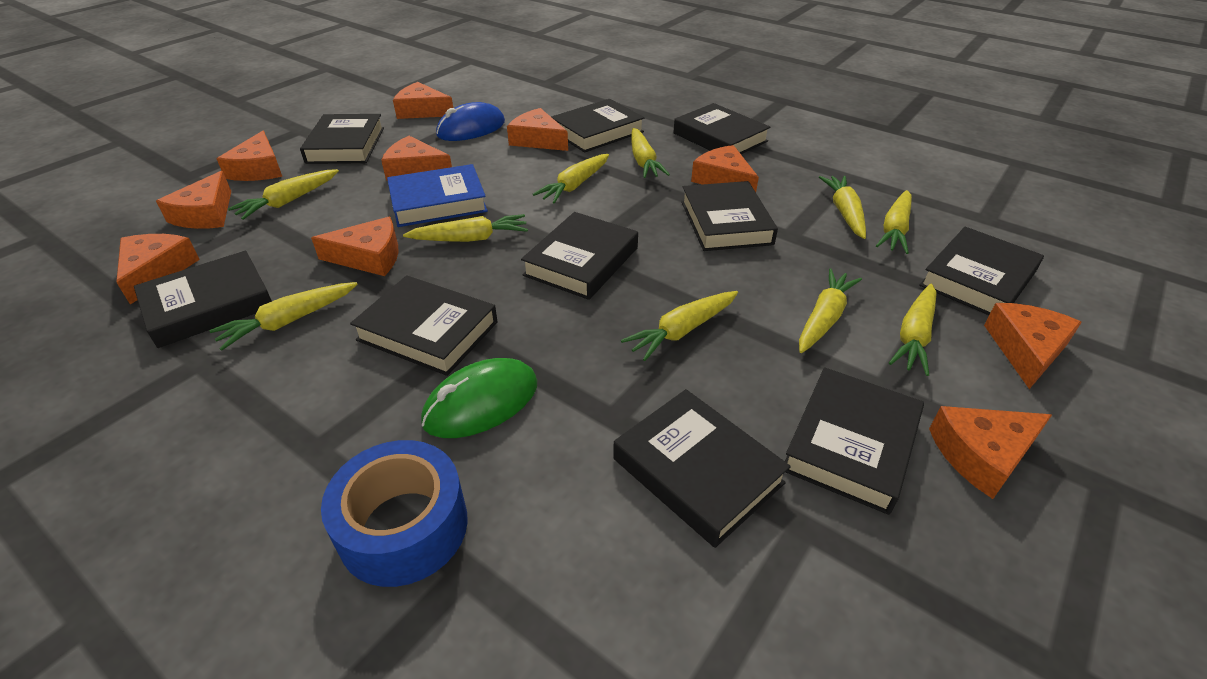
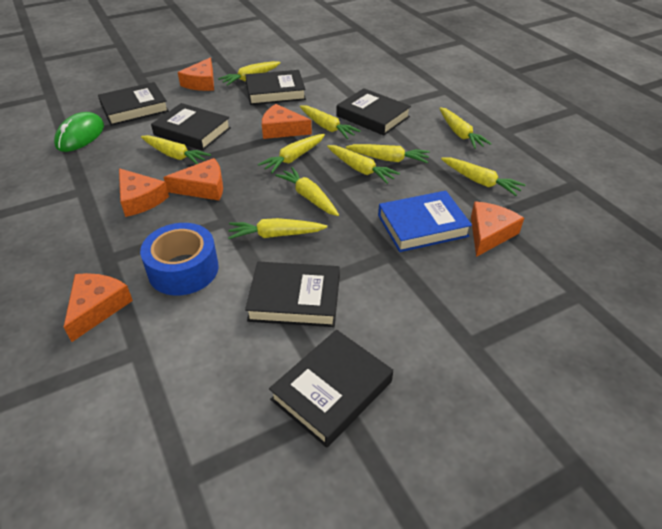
black book: 10 -> 6
blue mouse: 1 -> 0
orange cheese: 10 -> 6

